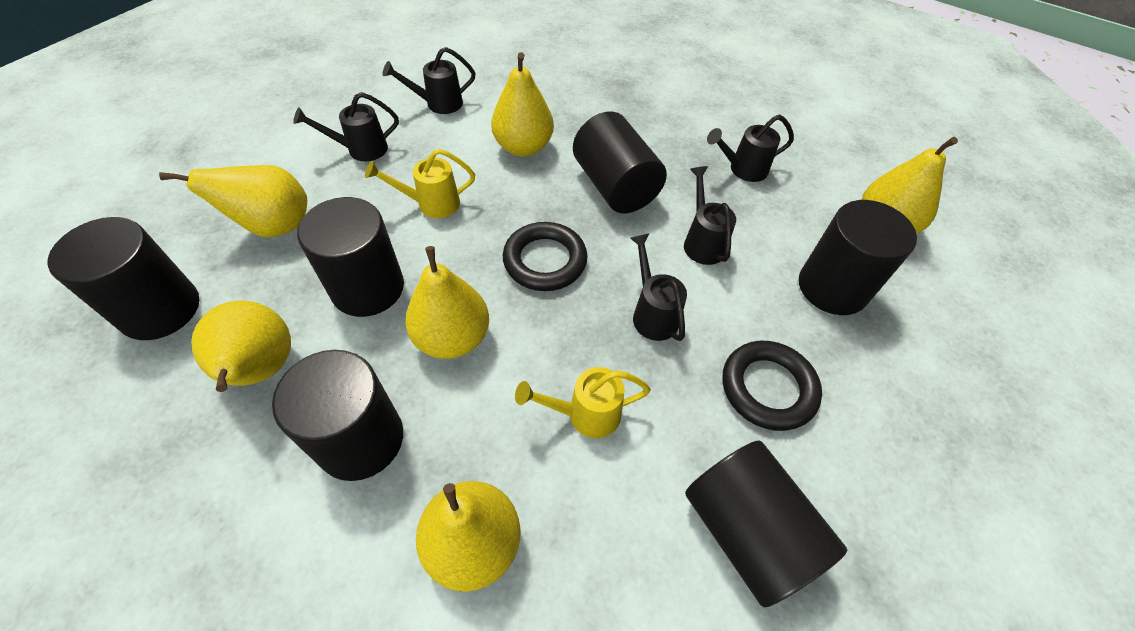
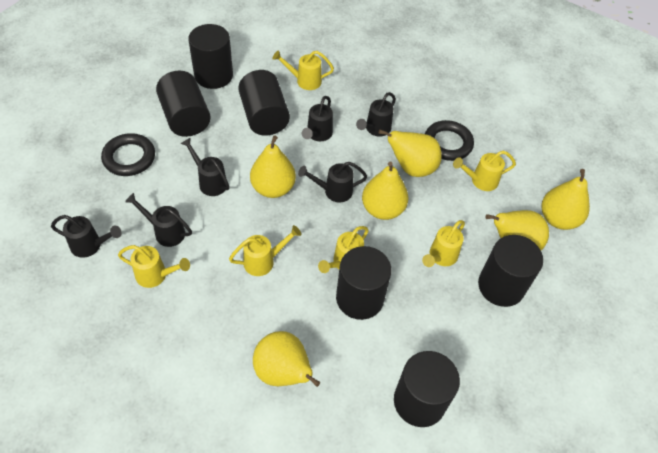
black watering can: 5 -> 6
yellow watering can: 2 -> 6

